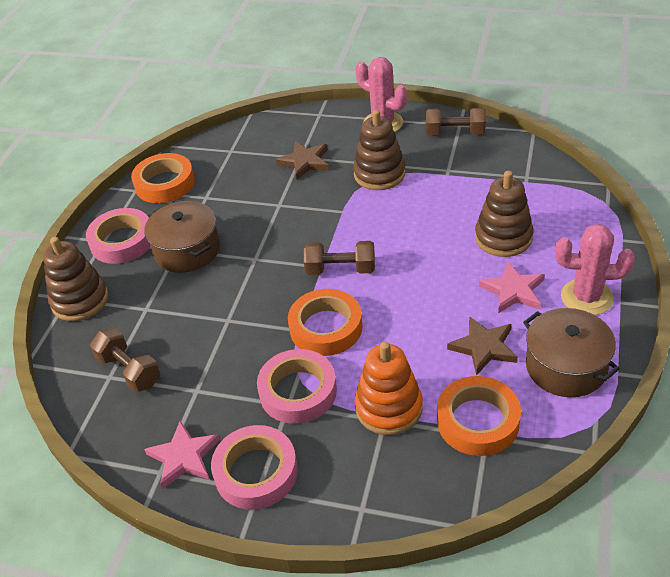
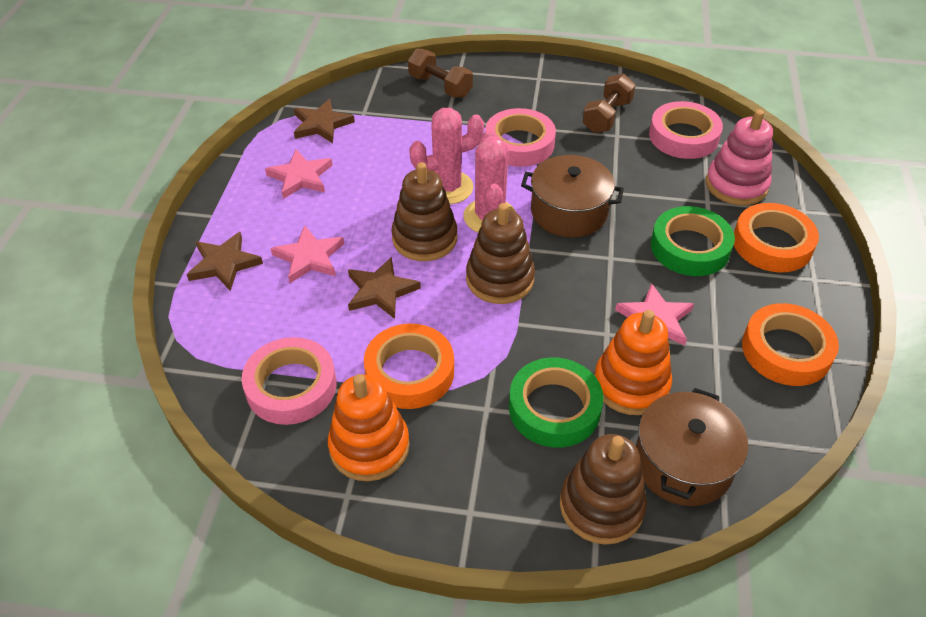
brown dumbbell: 3 -> 2
brown star: 2 -> 3
green tape: 0 -> 2
orange stacking toy: 1 -> 2
pink stacking toy: 0 -> 1
pink star: 2 -> 3

